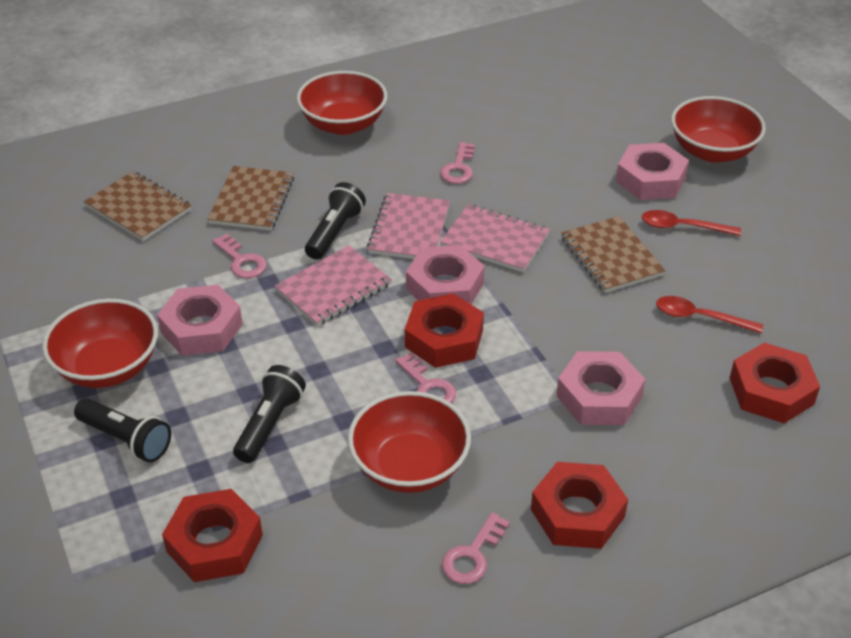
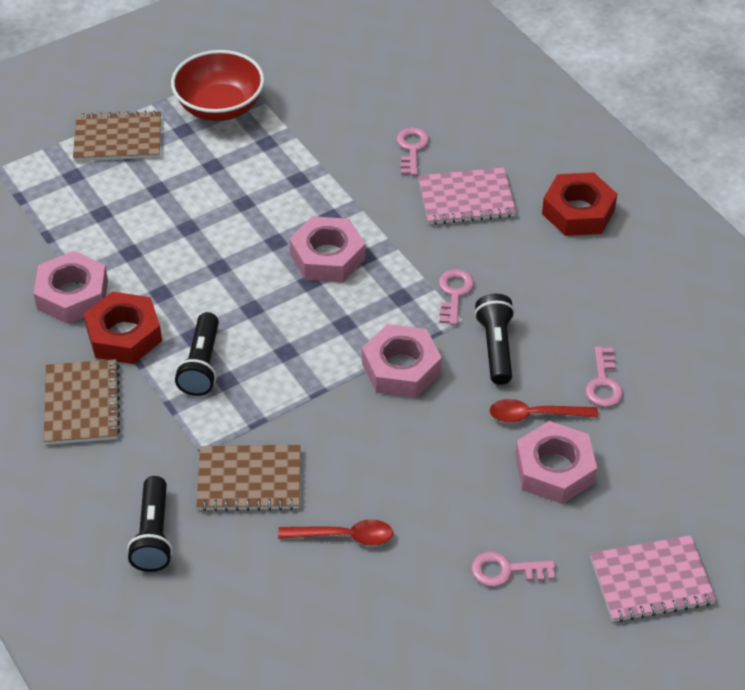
pink notebook: 3 -> 2
red bowl: 4 -> 1
red nut: 4 -> 2

